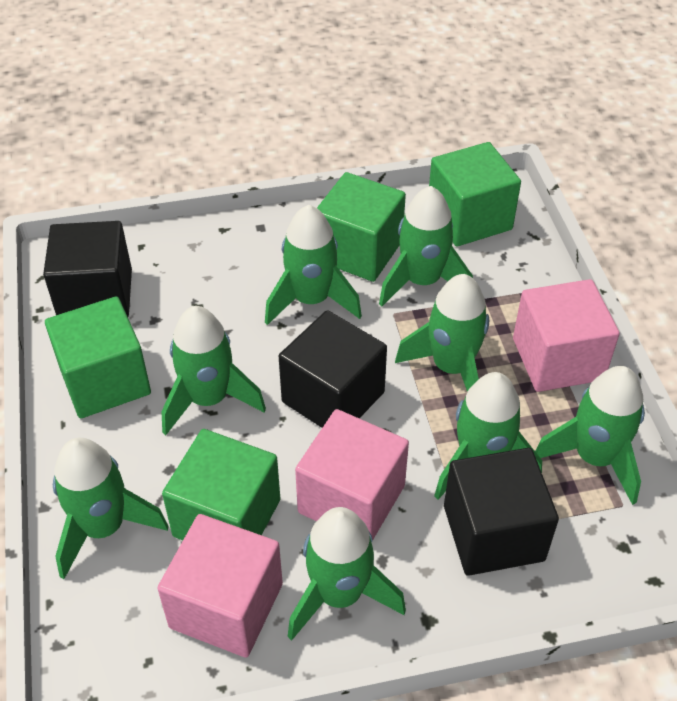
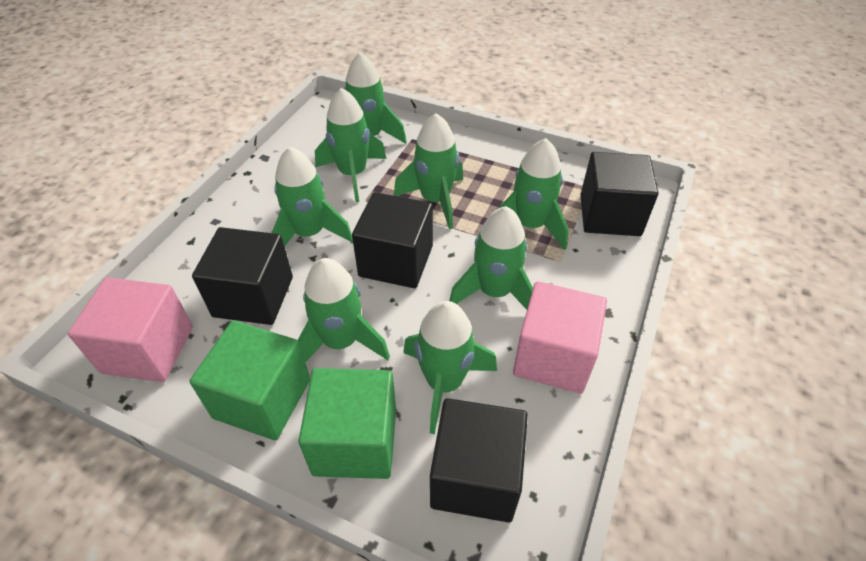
black cube: 3 -> 4
green cube: 4 -> 2
pink cube: 3 -> 2

